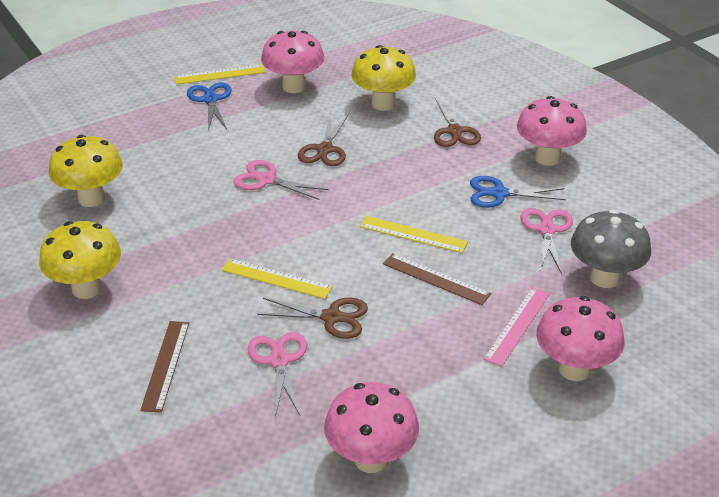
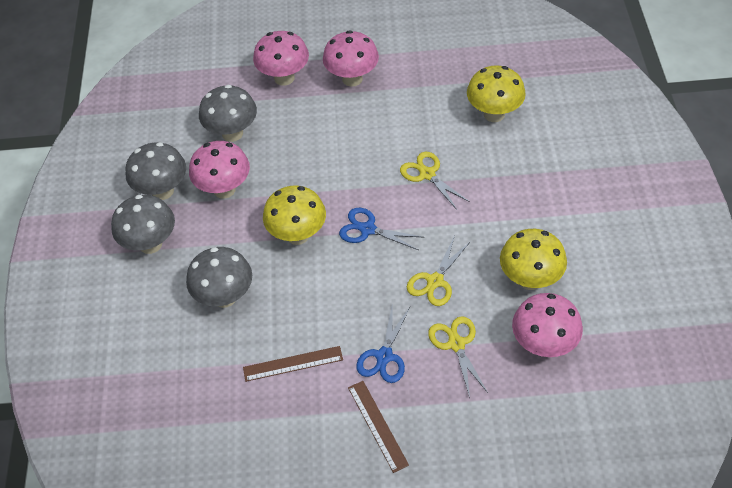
brown scissors: 3 -> 0
grey mushroom: 1 -> 4
pink ruler: 1 -> 0
pink scissors: 3 -> 0
yellow ruler: 3 -> 0
yellow scissors: 0 -> 3

